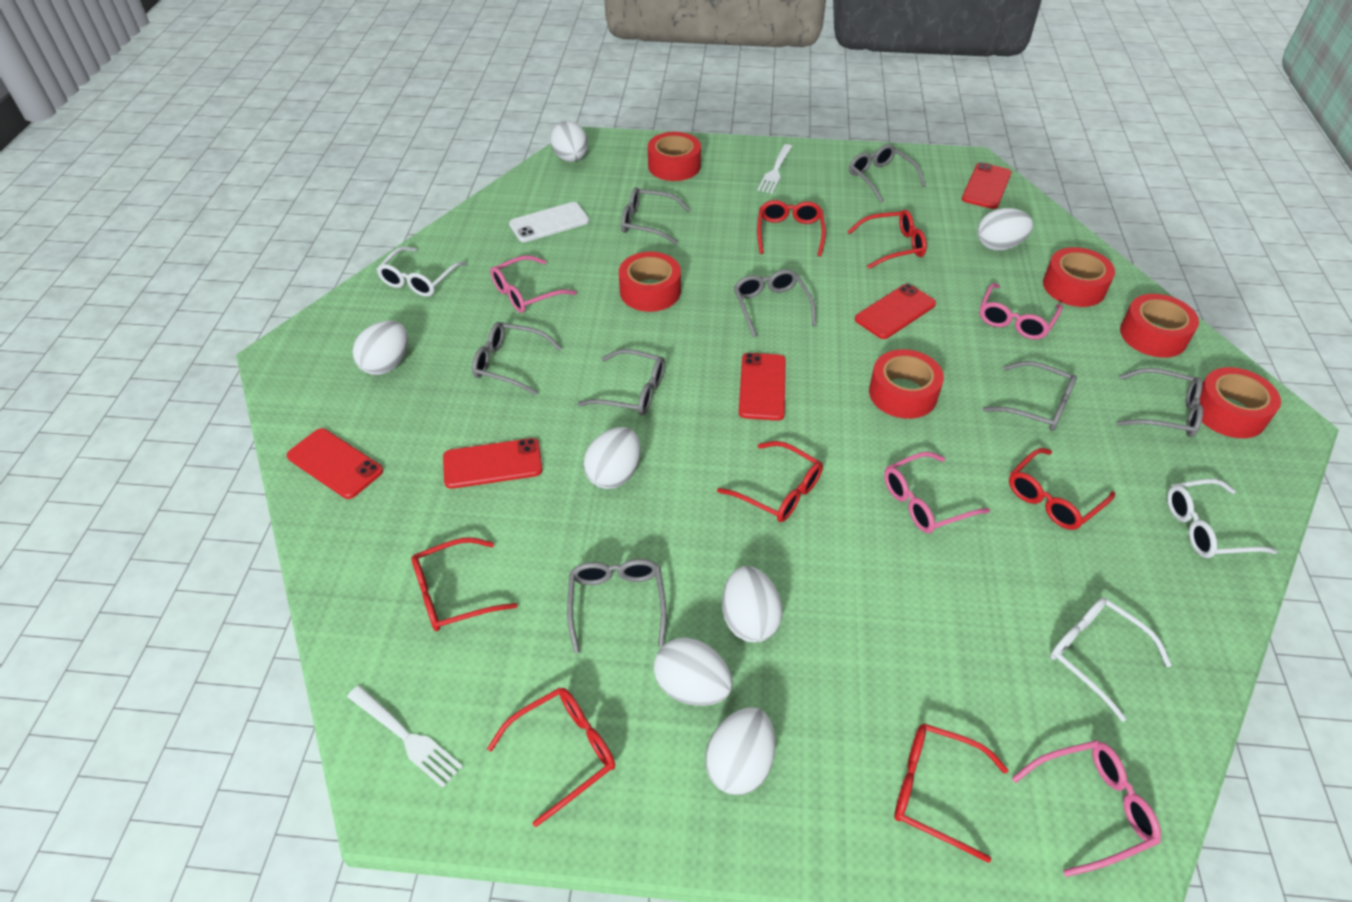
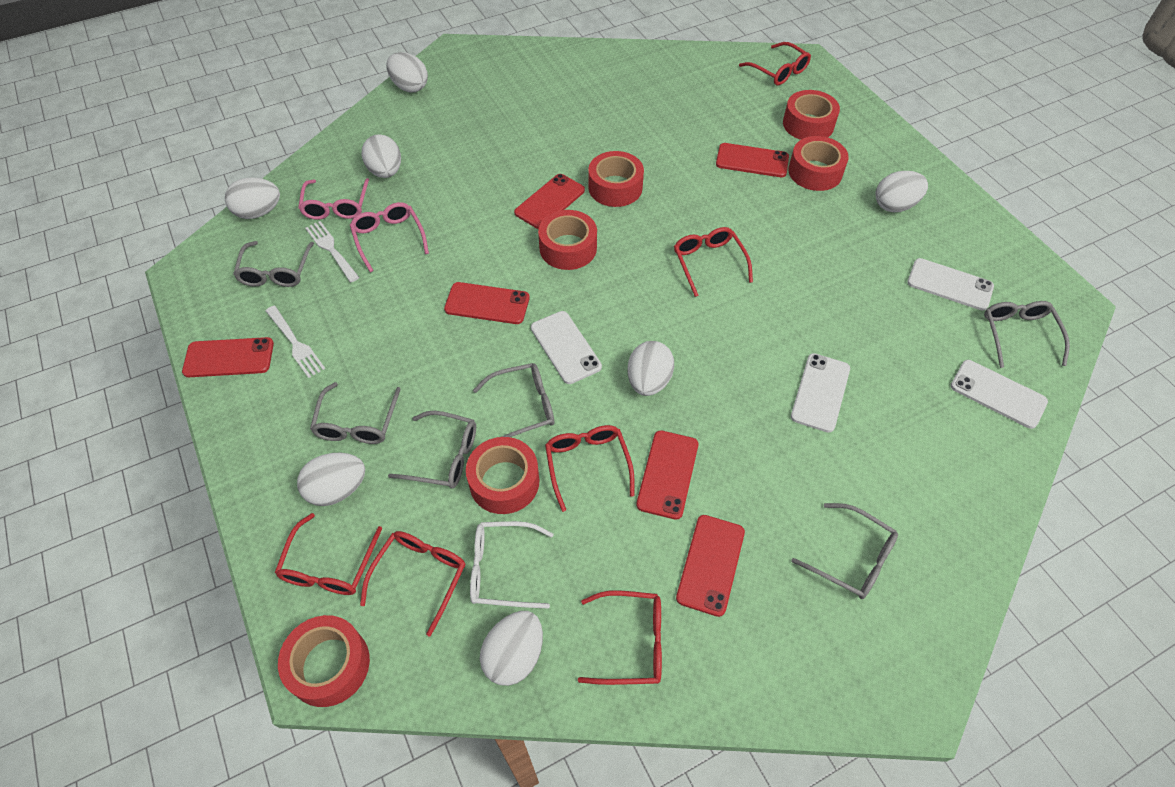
grey glasses: 8 -> 6
pink glasses: 4 -> 2
red glasses: 7 -> 6
red phone: 5 -> 6
white glasses: 3 -> 1
white phone: 1 -> 4

